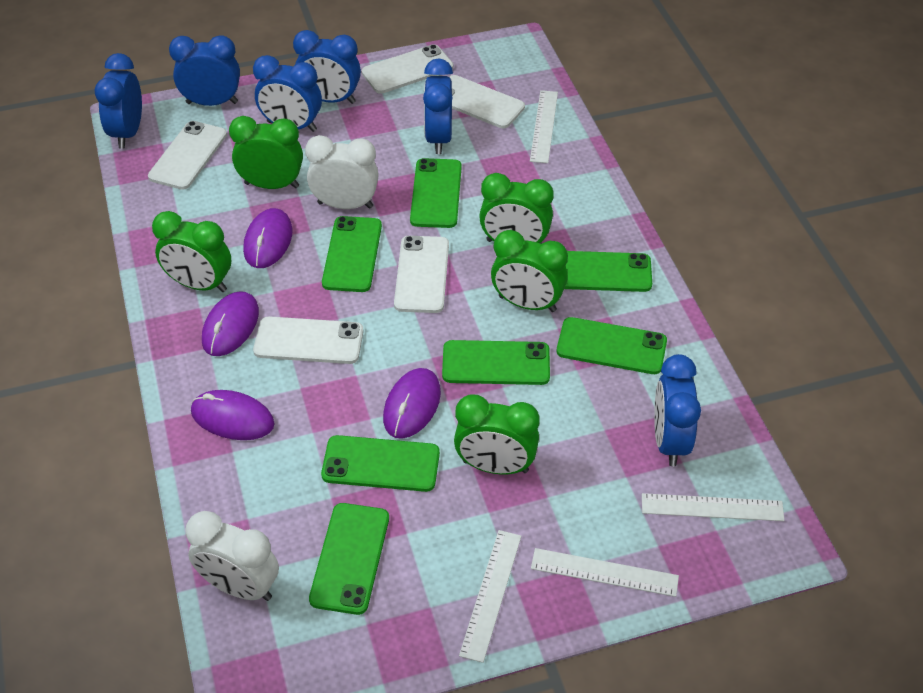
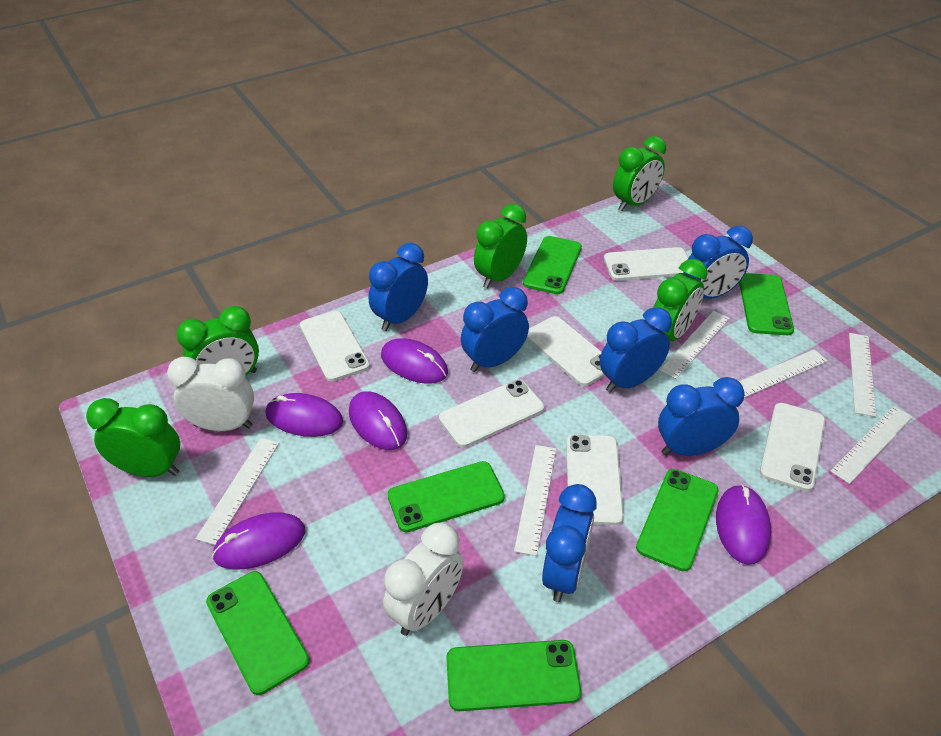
green phone: 7 -> 6
purple mouse: 4 -> 5
white phone: 5 -> 6
white ruler: 4 -> 6

